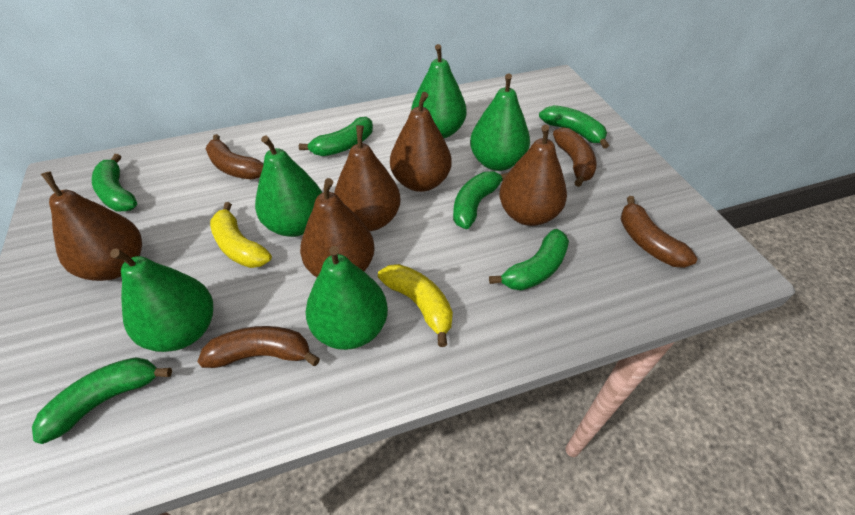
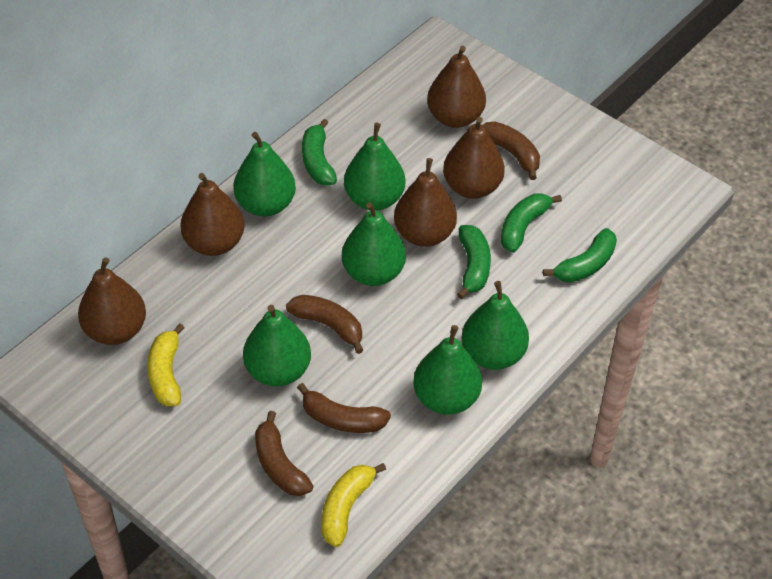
green banana: 6 -> 4
green pear: 5 -> 6

